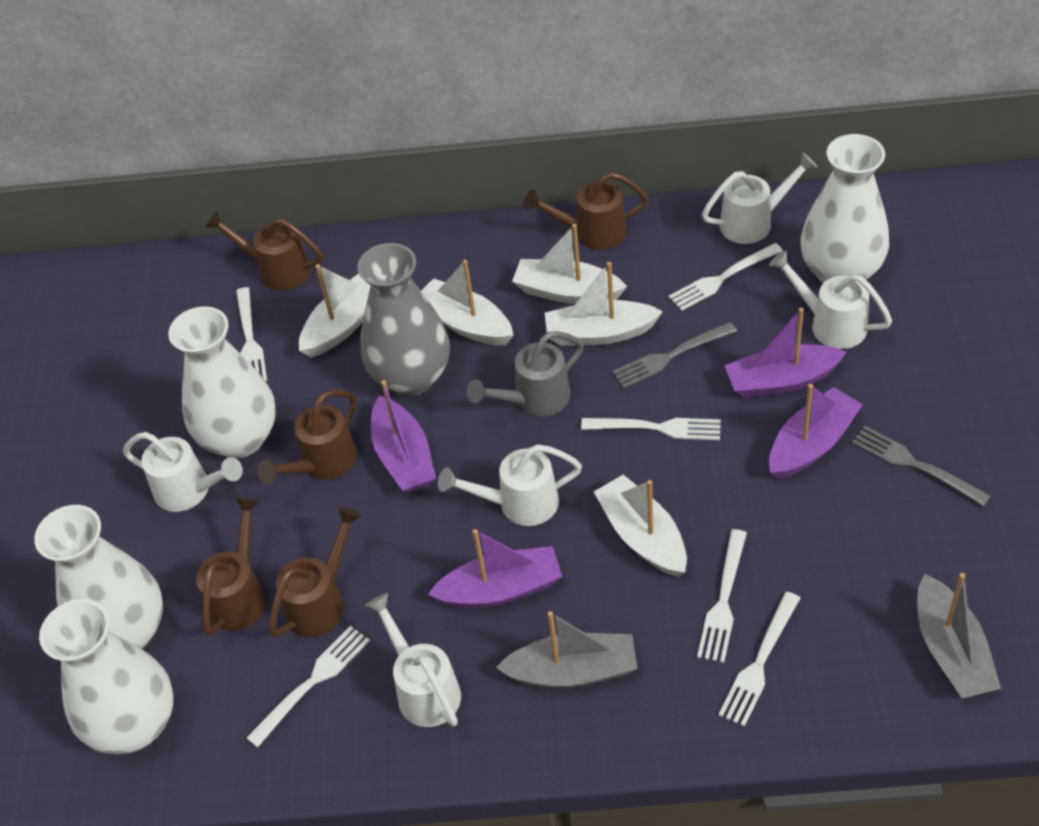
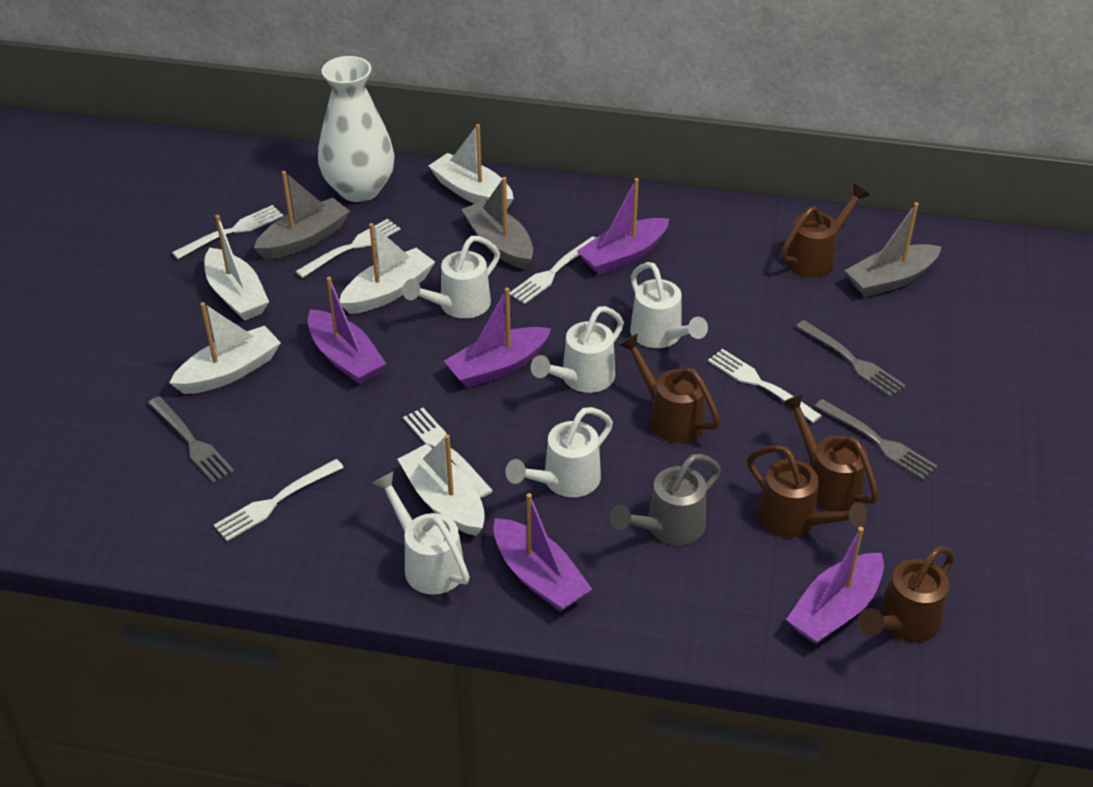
grey boat: 2 -> 3
grey fork: 2 -> 3
grey vase: 1 -> 0
purple boat: 4 -> 5
white vase: 4 -> 1

